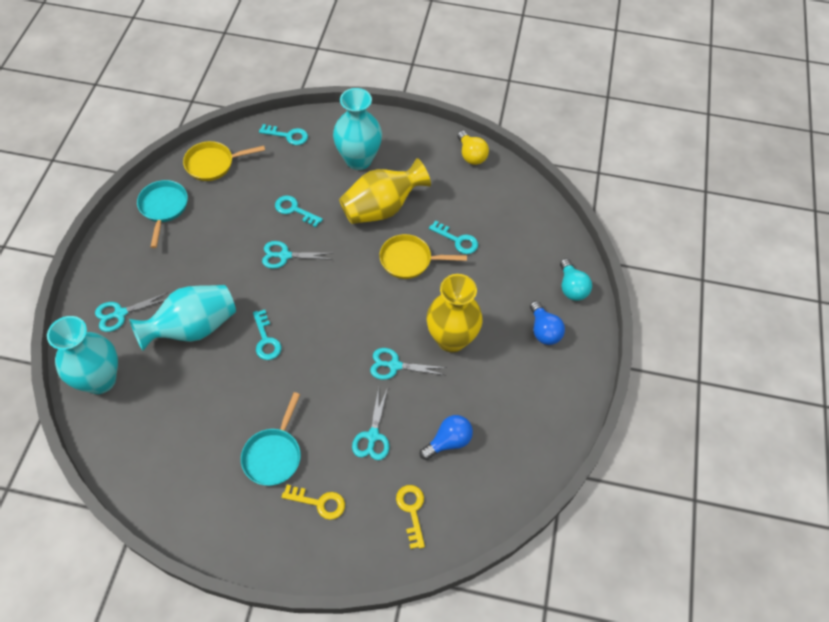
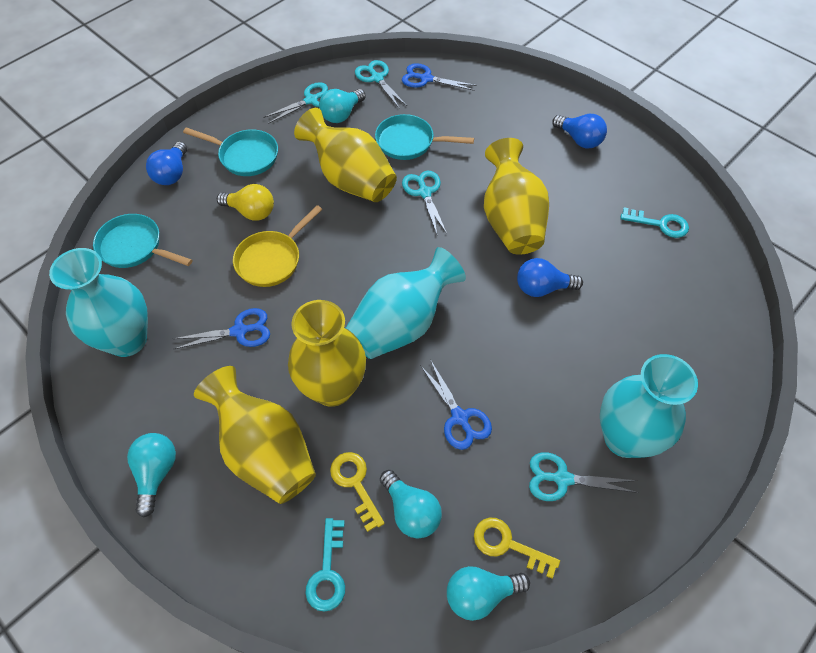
blue light bulb: 2 -> 3
blue scissors: 0 -> 3
turquoise key: 4 -> 2
turquoise light bulb: 1 -> 4
turquoise pan: 2 -> 3
yellow pan: 2 -> 1
yellow vase: 2 -> 4

